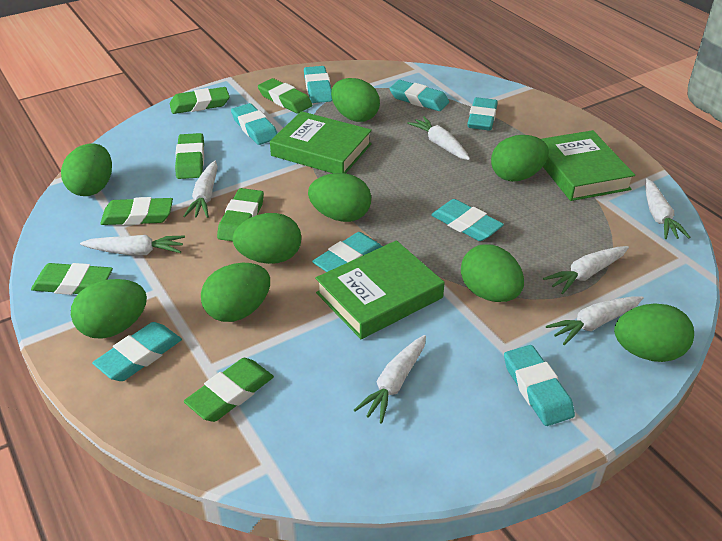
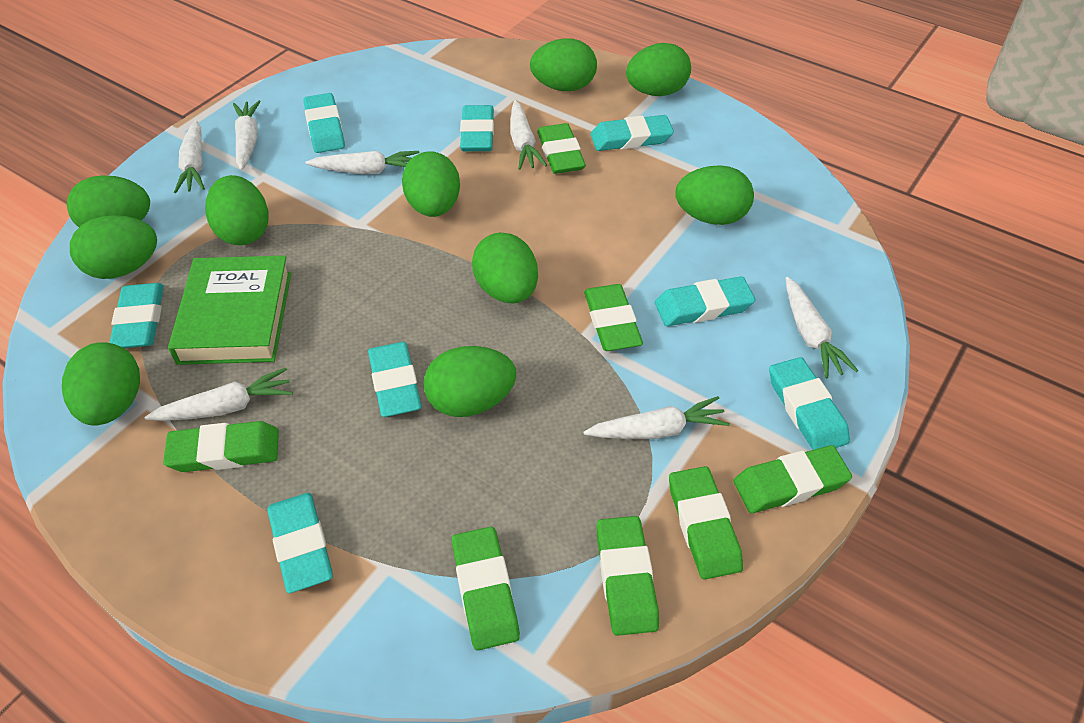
green book: 3 -> 1
green egg: 9 -> 10

